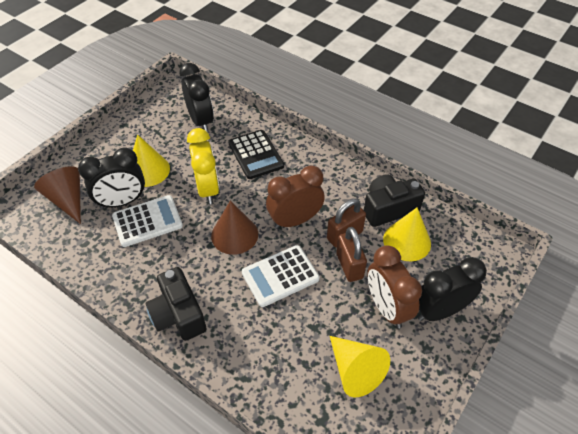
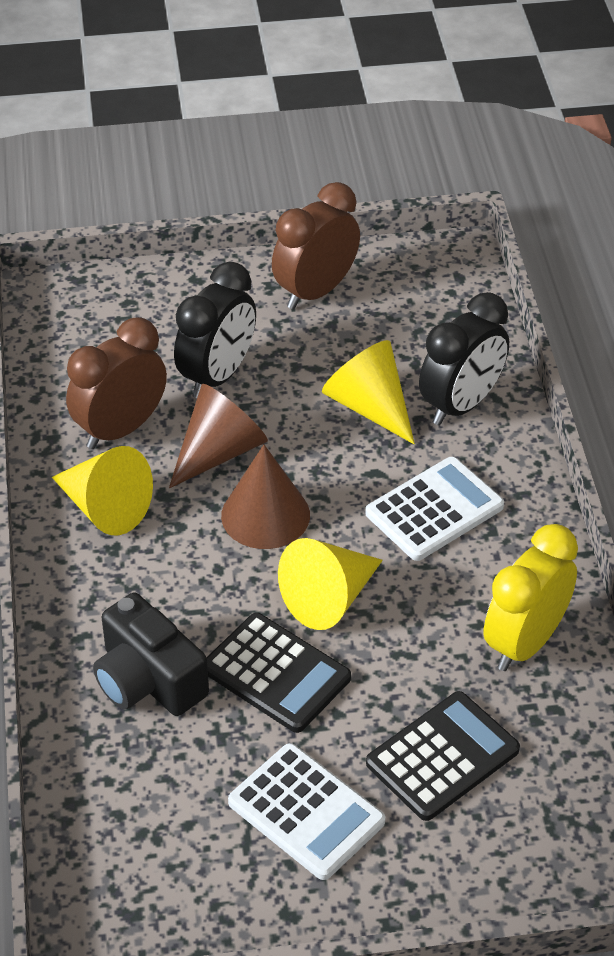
black calculator: 1 -> 2
black camera: 2 -> 1
black clock: 3 -> 2
brown padlock: 2 -> 0

